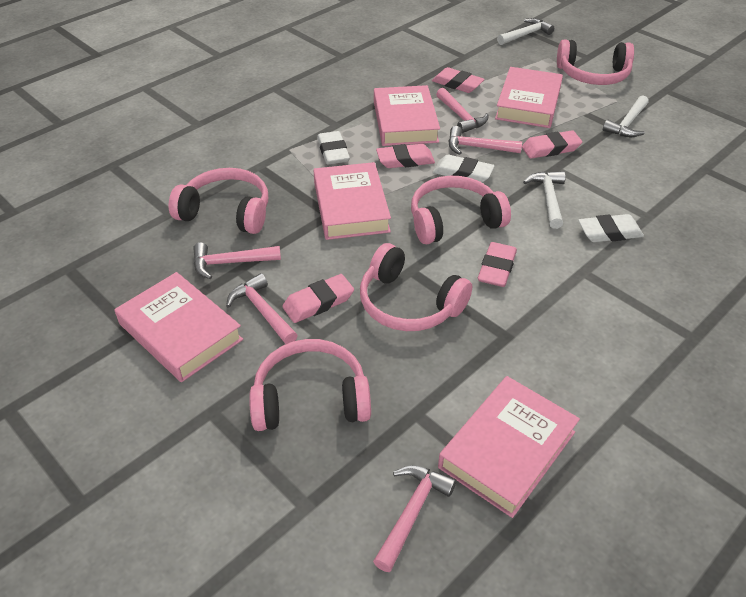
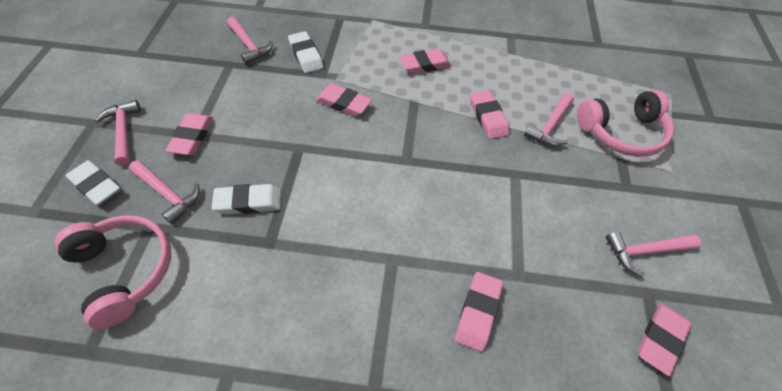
pink book: 5 -> 0
pink eraser: 5 -> 6
pink headphones: 5 -> 2
white hammer: 3 -> 0

